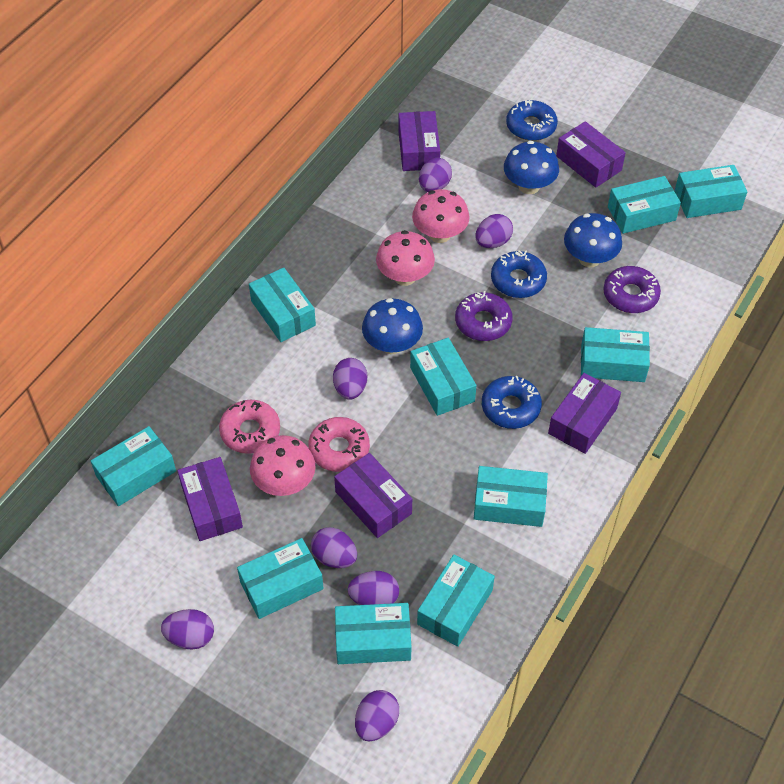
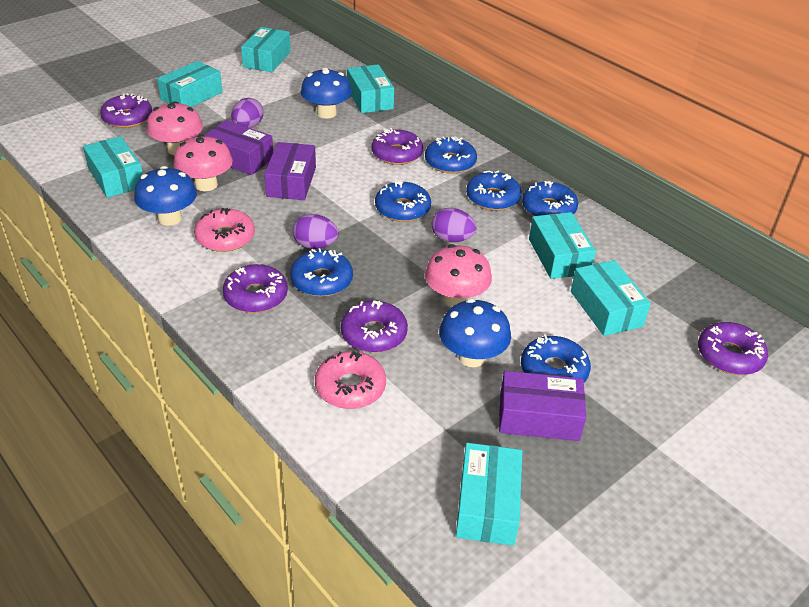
blue donut: 3 -> 6
purple box: 5 -> 3
purple donut: 2 -> 5
purple egg: 7 -> 3
turquoise box: 10 -> 7

